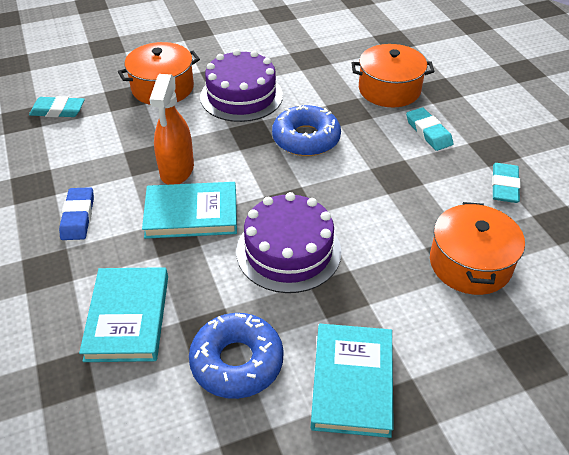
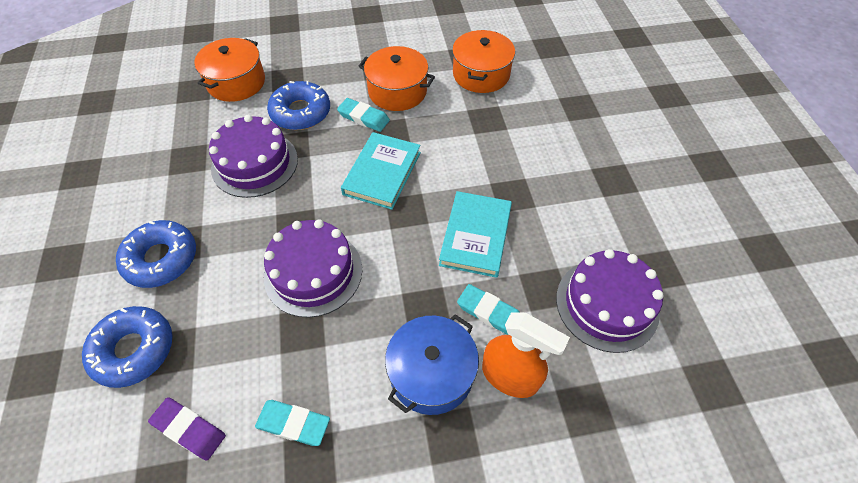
blue donut: 2 -> 3
blue eraser: 1 -> 0
blue pot: 0 -> 1
purple cake: 2 -> 3
purple eraser: 0 -> 1
turquoise book: 3 -> 2

